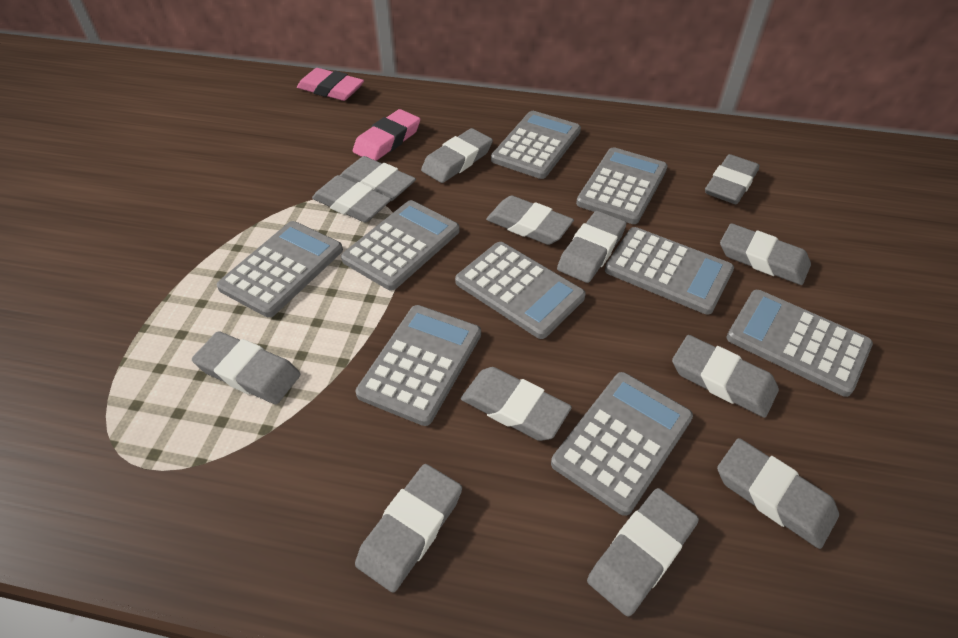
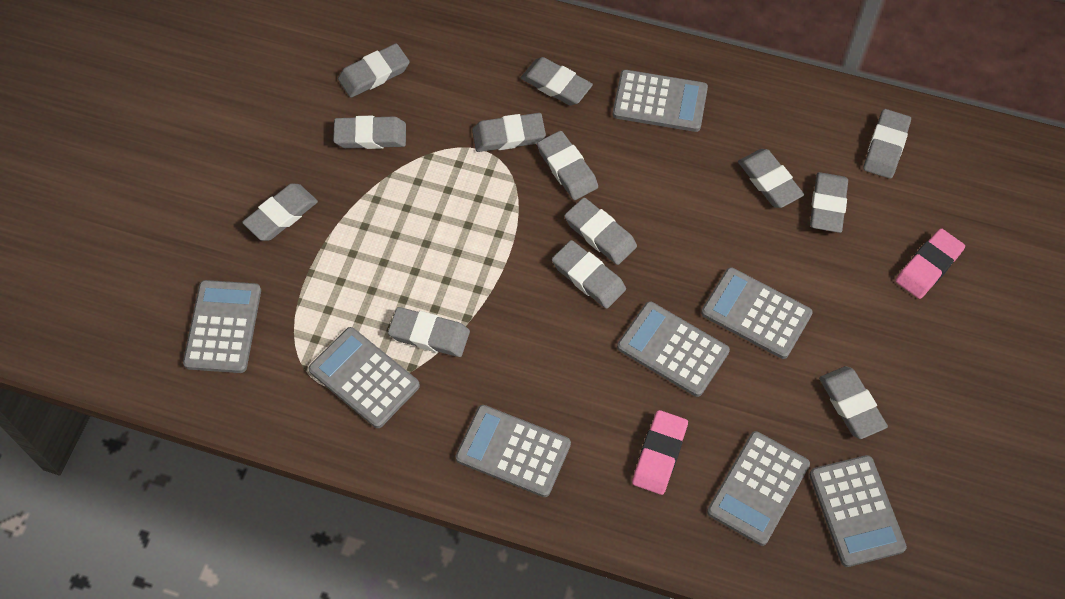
grey calculator: 9 -> 8

